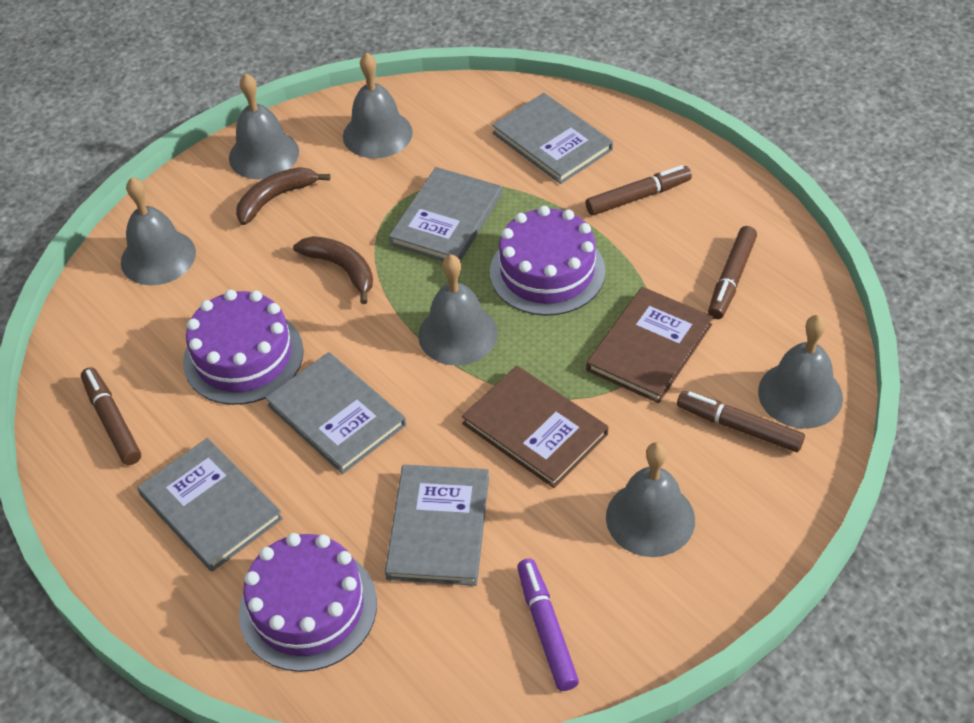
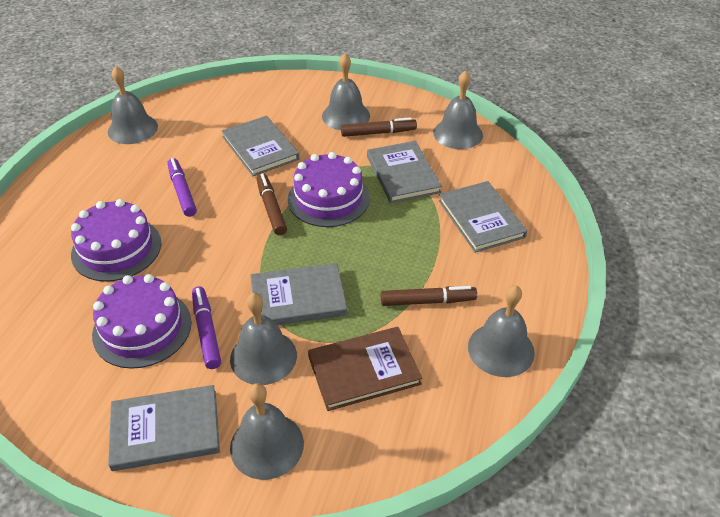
brown banana: 2 -> 0
brown book: 2 -> 1
brown marker: 4 -> 3
purple marker: 1 -> 2

